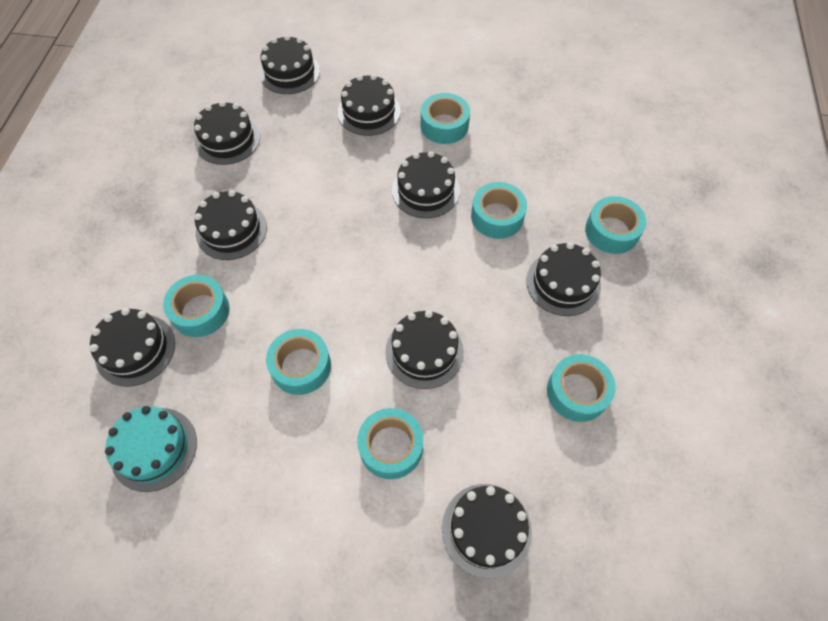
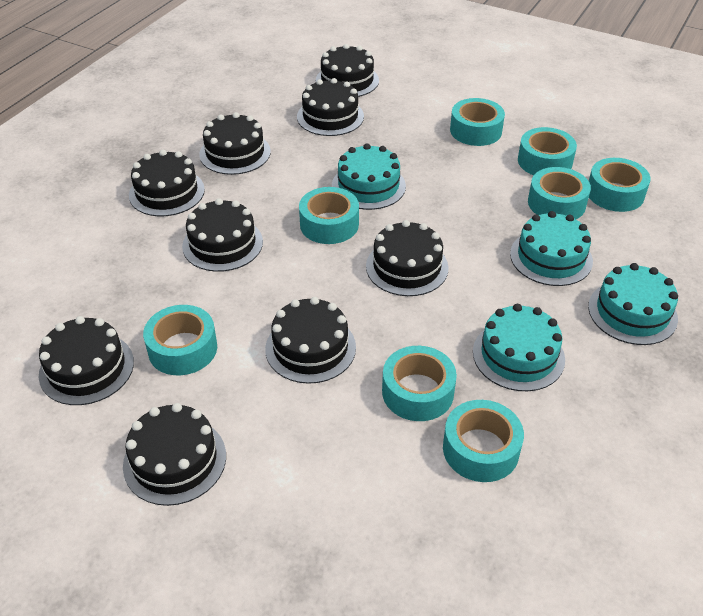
turquoise cake: 1 -> 4
turquoise tape: 7 -> 8

